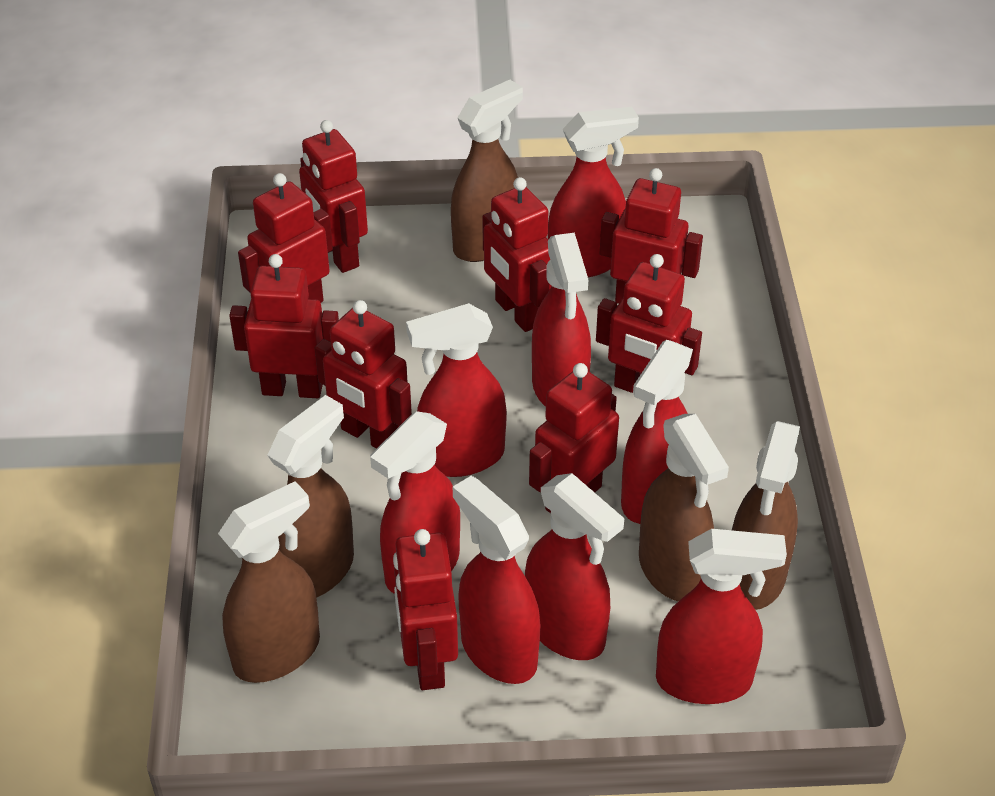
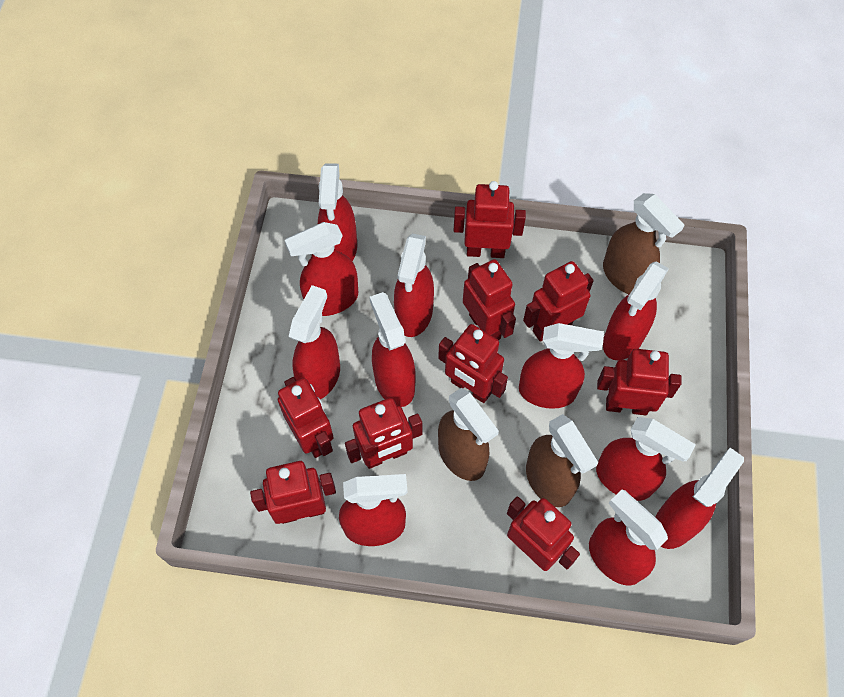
brown spray bottle: 5 -> 3
red spray bottle: 8 -> 11

